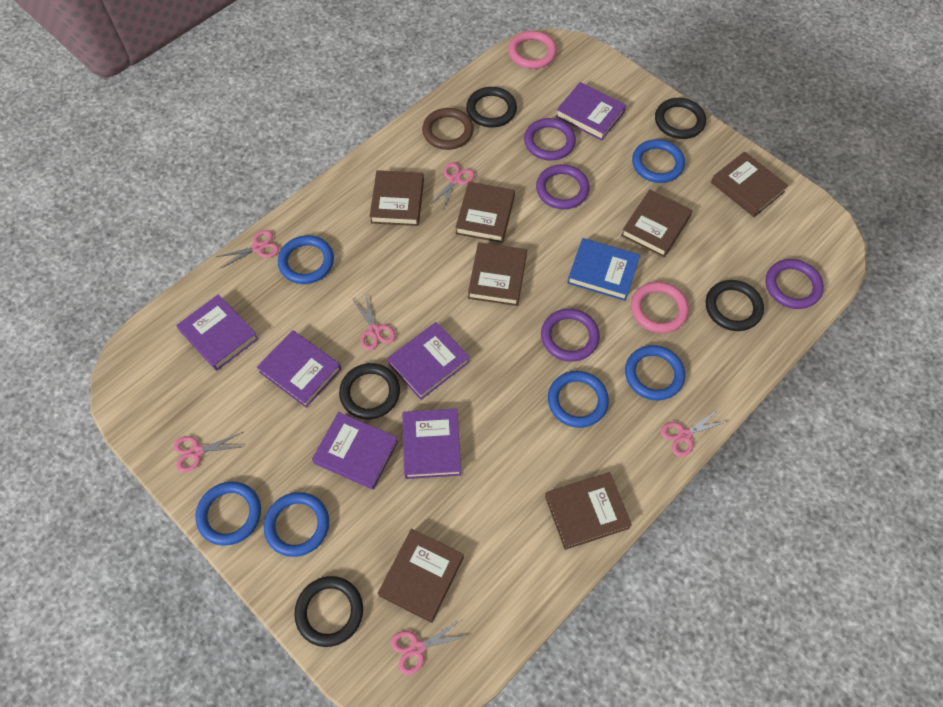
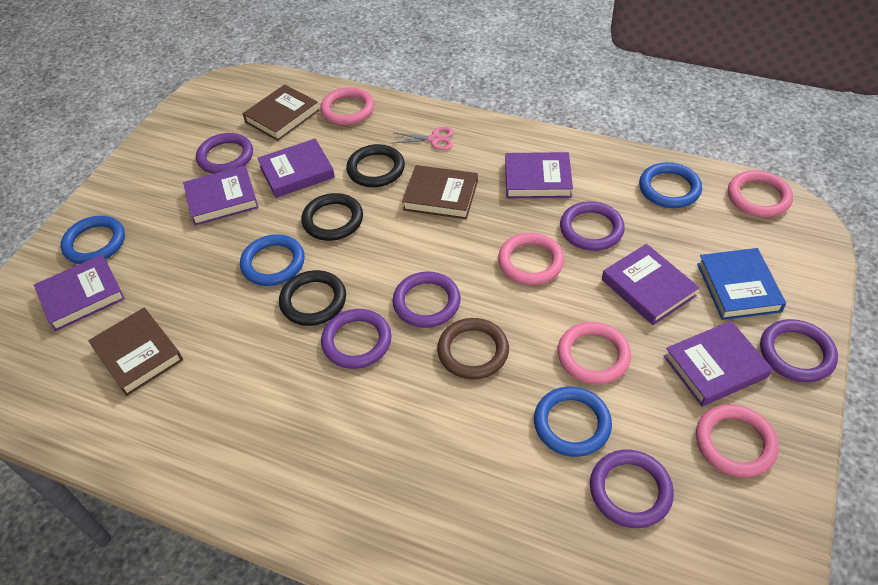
black ring: 5 -> 3
blue ring: 6 -> 4
brown book: 7 -> 3
pink ring: 2 -> 5
pink scissors: 6 -> 1
purple ring: 4 -> 6

